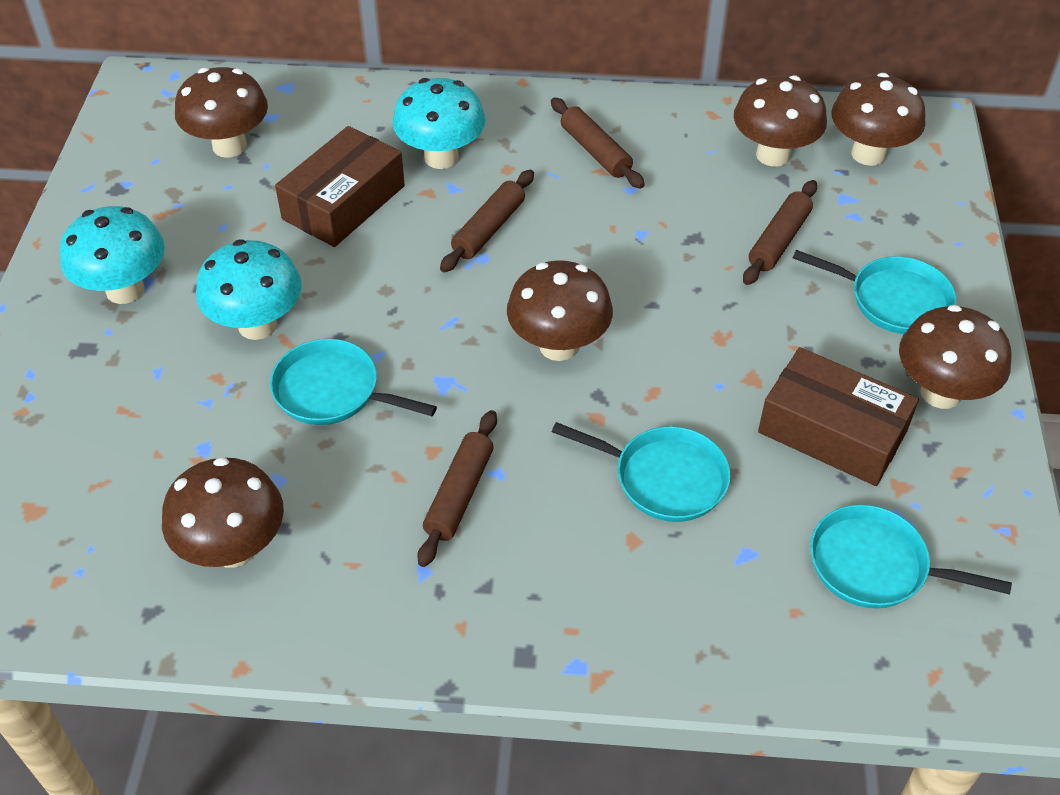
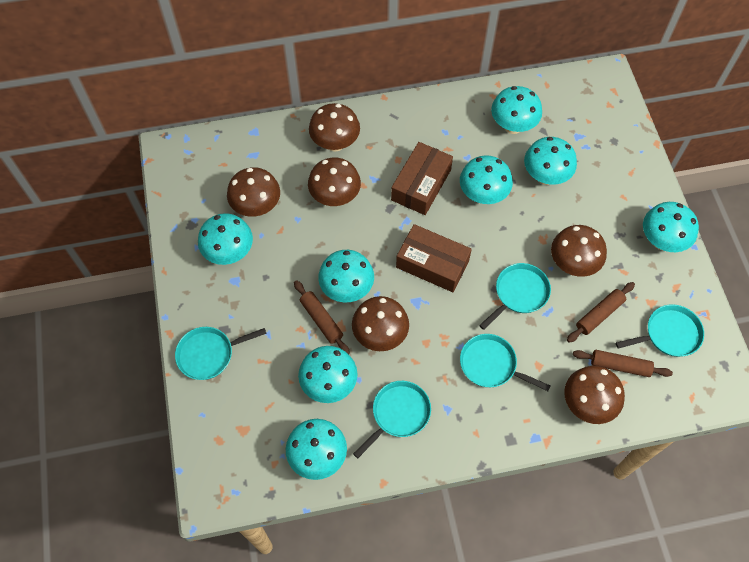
brown rolling pin: 4 -> 3
turquoise mushroom: 3 -> 8
turquoise pan: 4 -> 5

